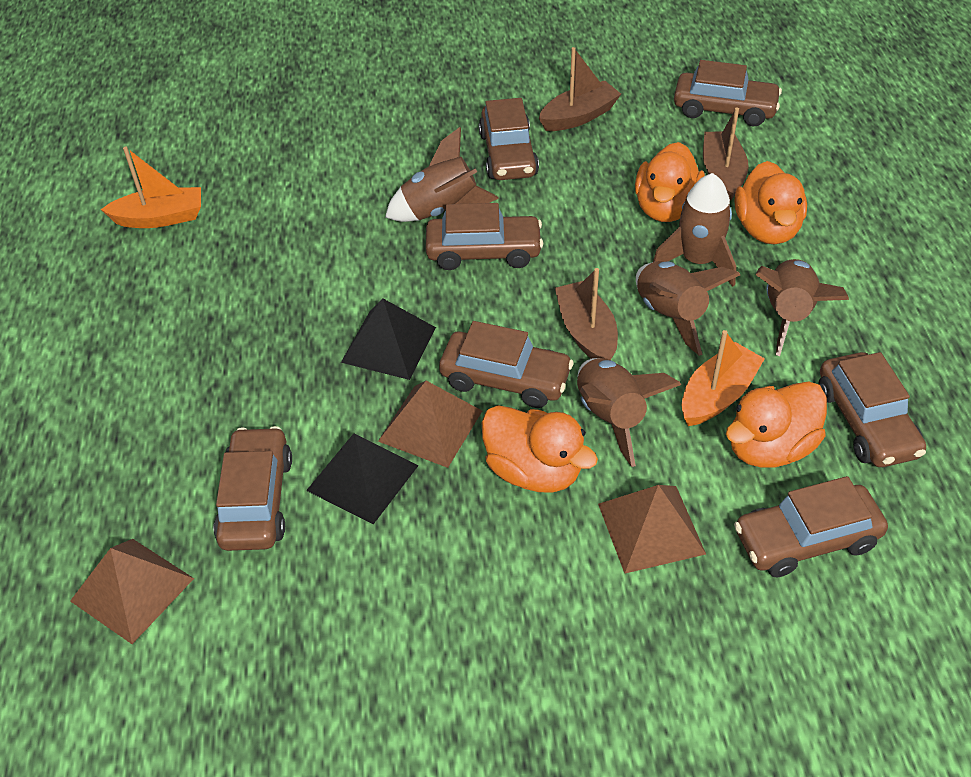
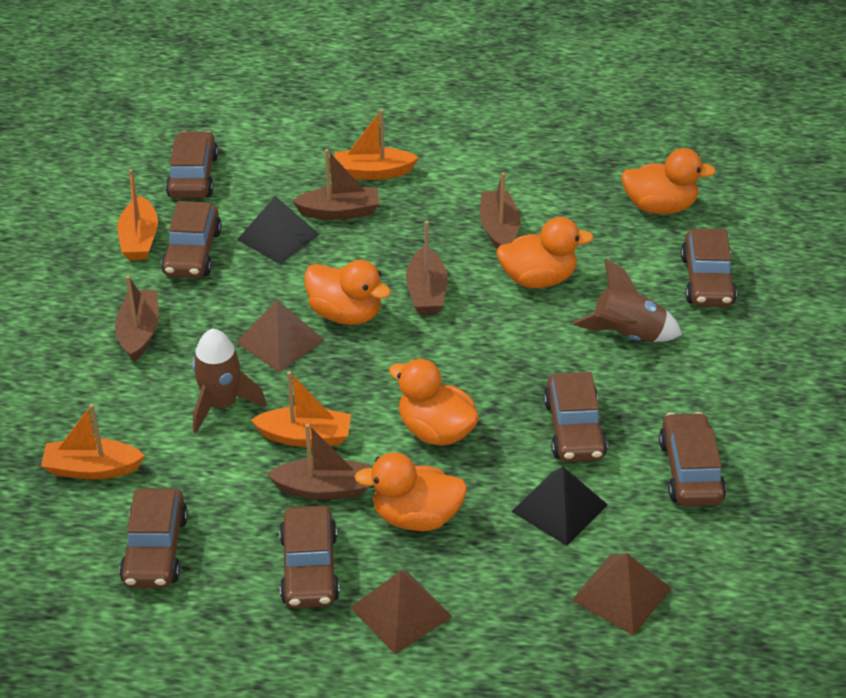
brown boat: 3 -> 5
brown rocket: 5 -> 2
orange boat: 2 -> 4
orange duck: 4 -> 5

